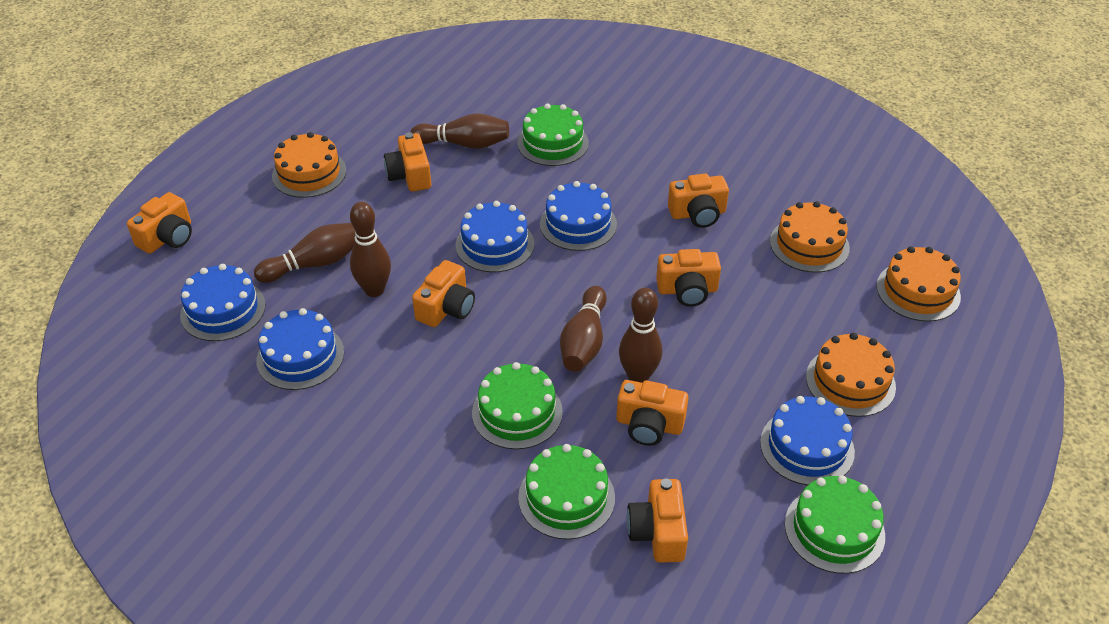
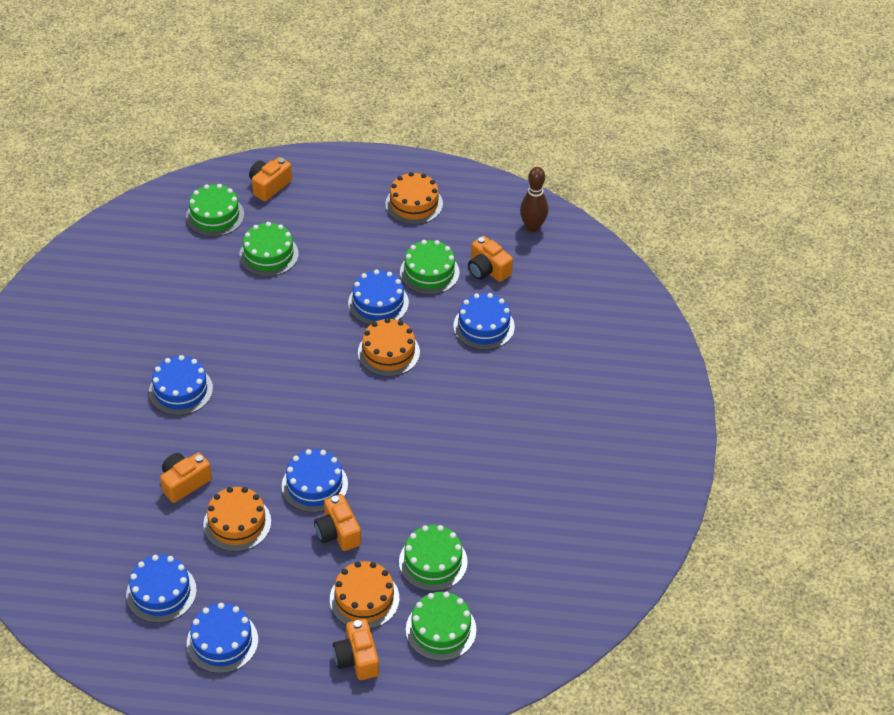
blue cake: 5 -> 6
brown bowling pin: 5 -> 1
green cake: 4 -> 5
orange camera: 7 -> 5

